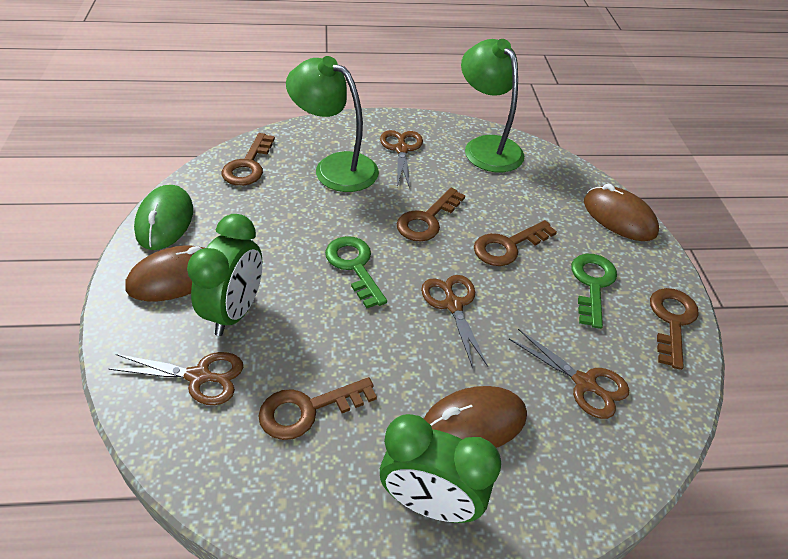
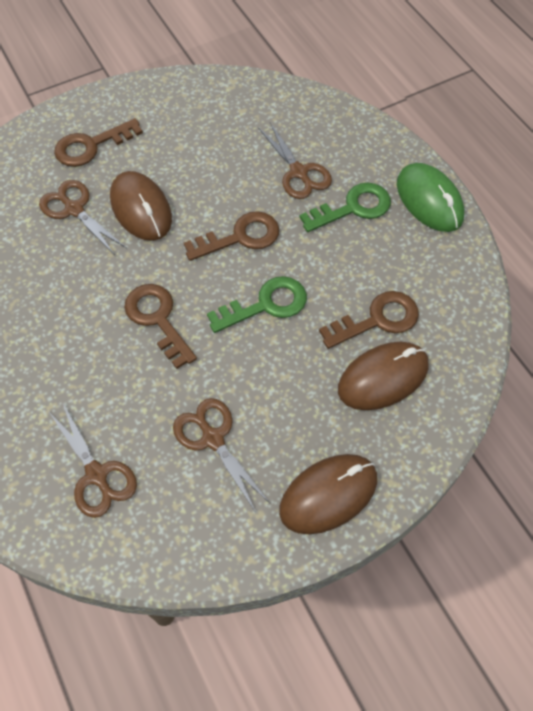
brown key: 5 -> 4
green clock: 2 -> 0
green lamp: 2 -> 0

